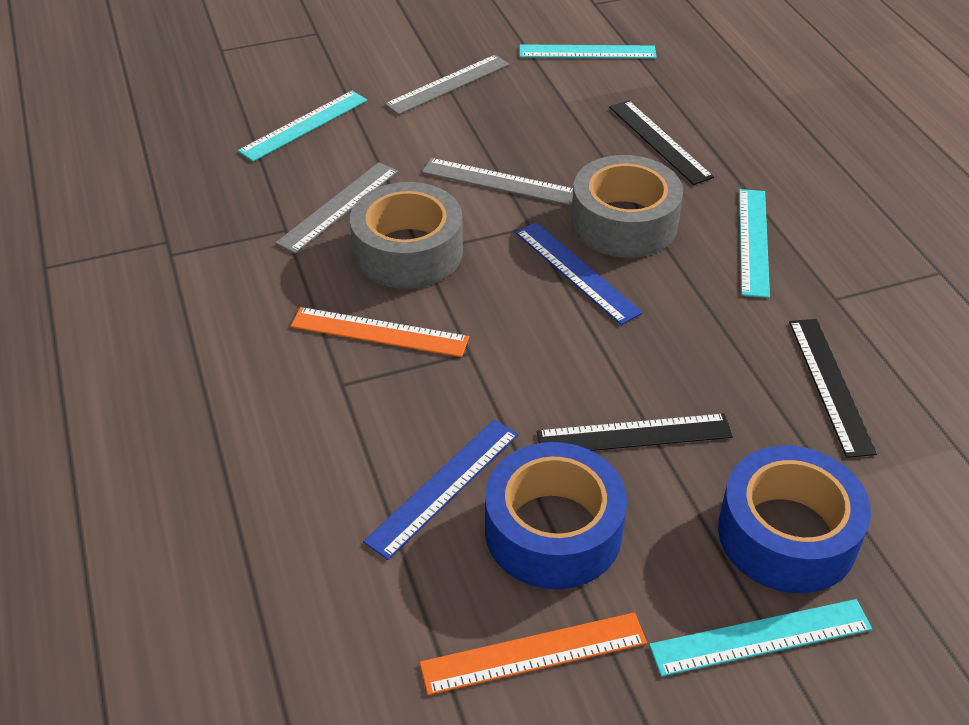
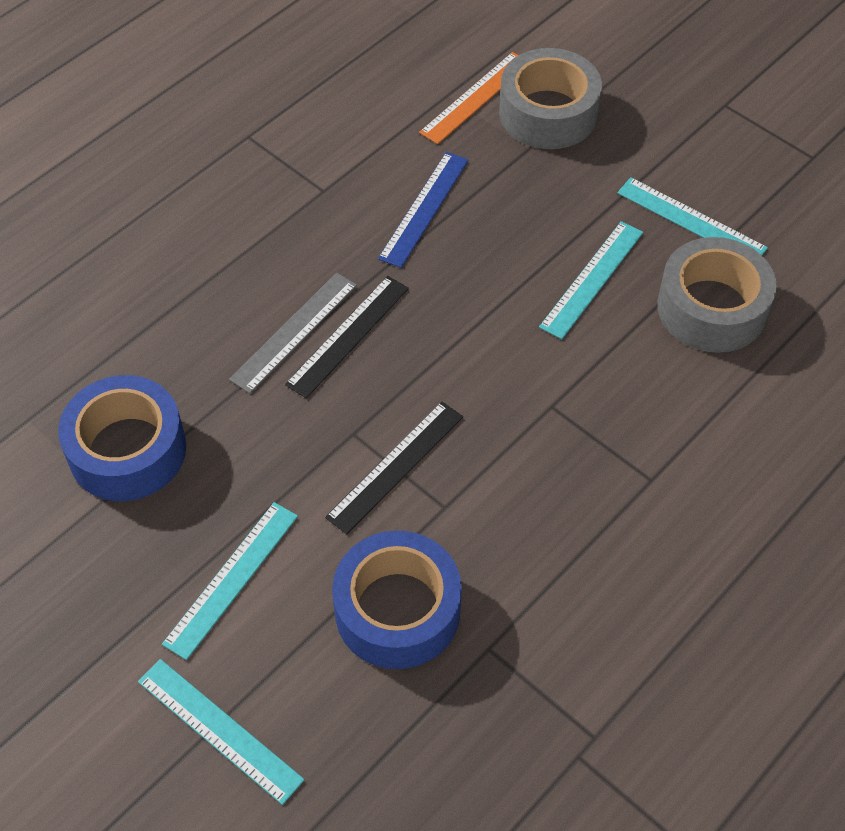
black ruler: 3 -> 2
blue ruler: 2 -> 1
grey ruler: 3 -> 1
orange ruler: 2 -> 1

